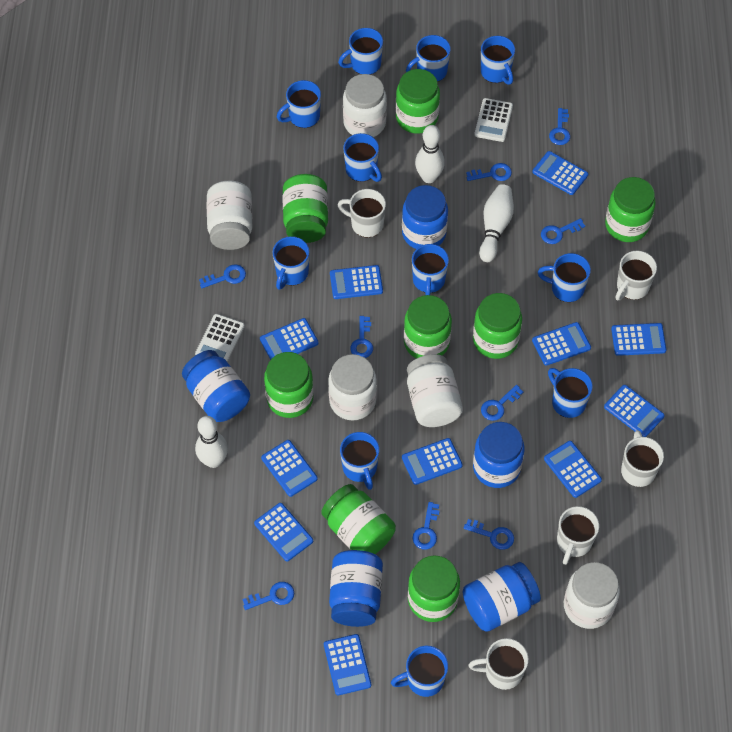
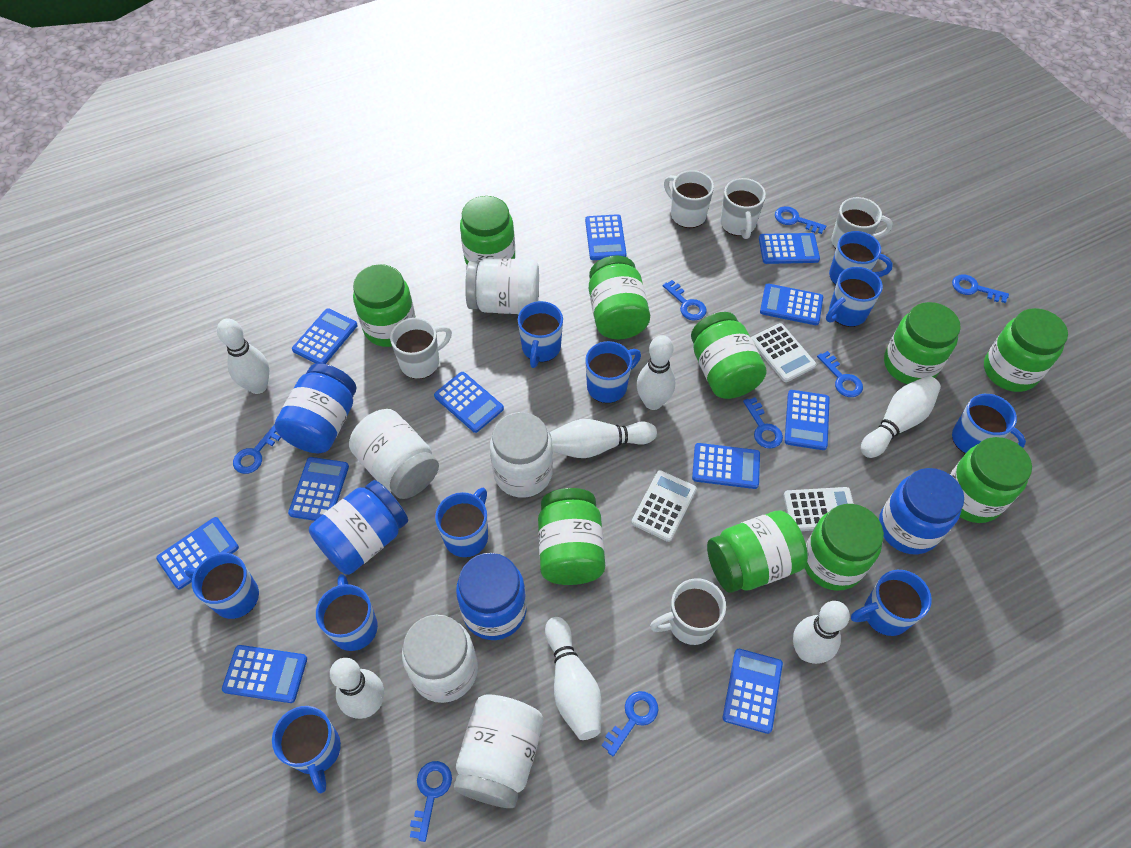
blue jar: 5 -> 4
blue key: 9 -> 8
blue mug: 11 -> 10
green jar: 8 -> 10
white bowling pin: 3 -> 7
white calculator: 2 -> 3

